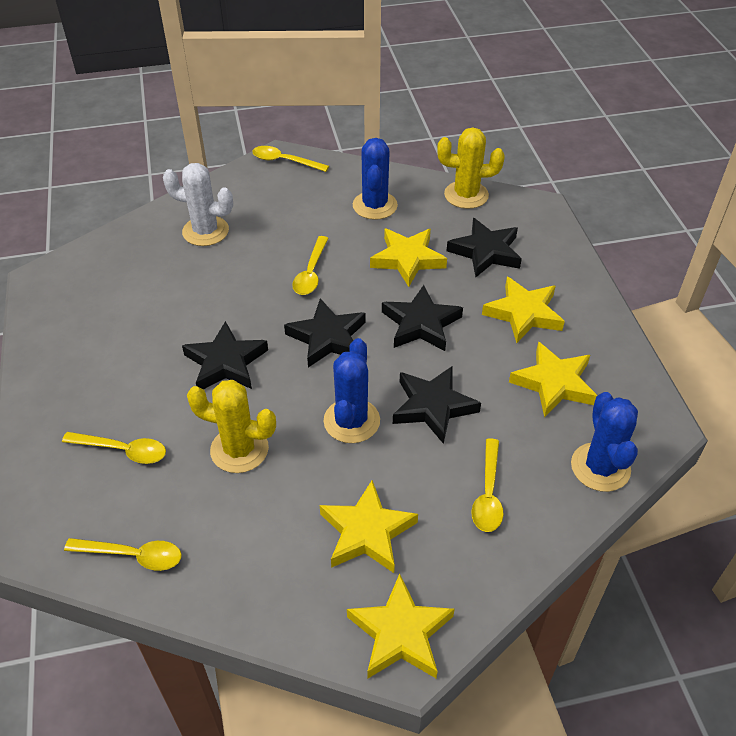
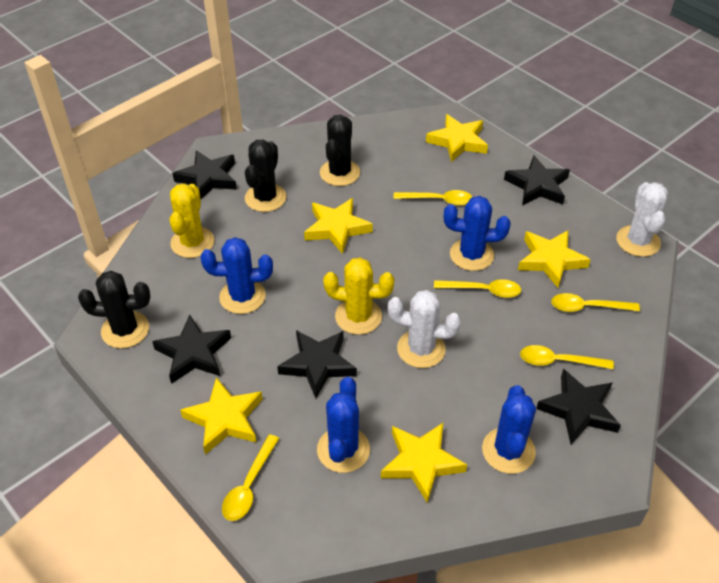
black cactus: 0 -> 3
blue cactus: 3 -> 4
white cactus: 1 -> 2

